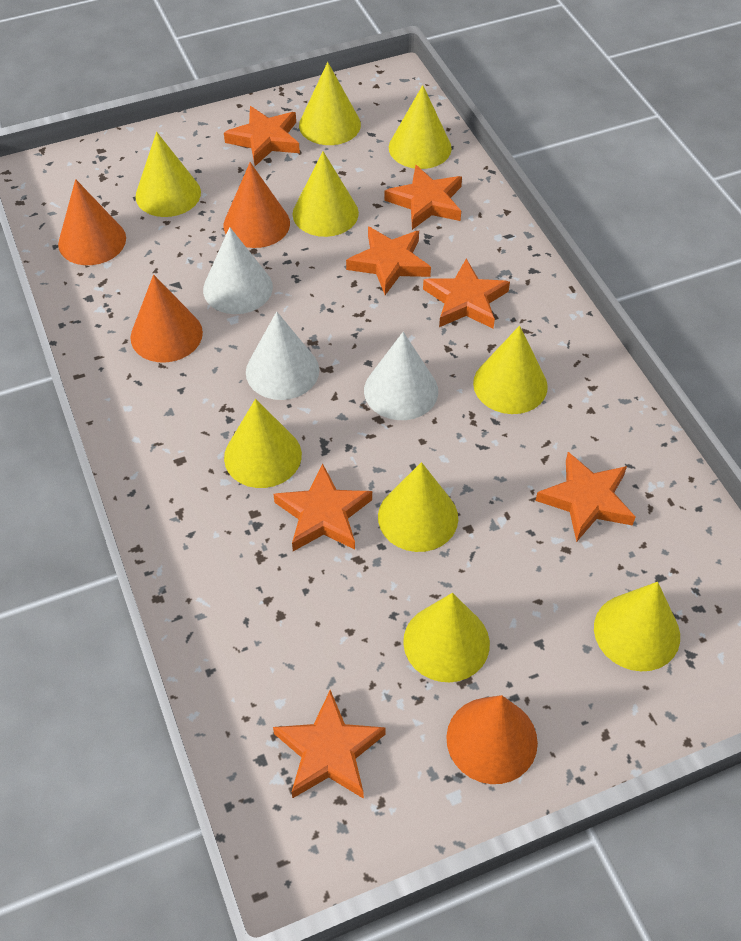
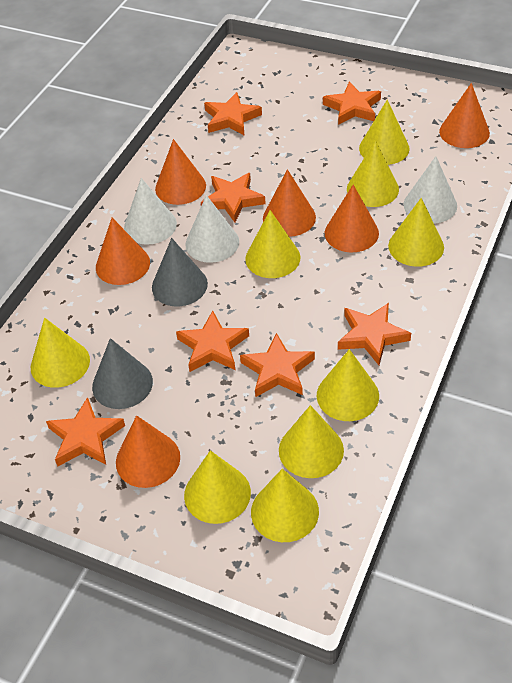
grey cone: 0 -> 2
orange cone: 4 -> 6

